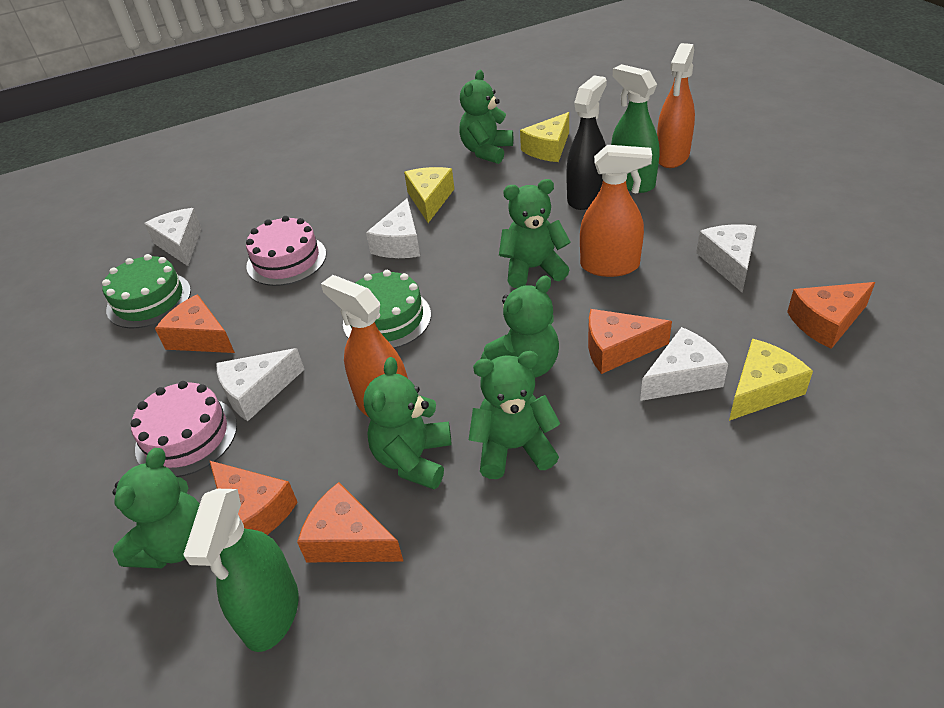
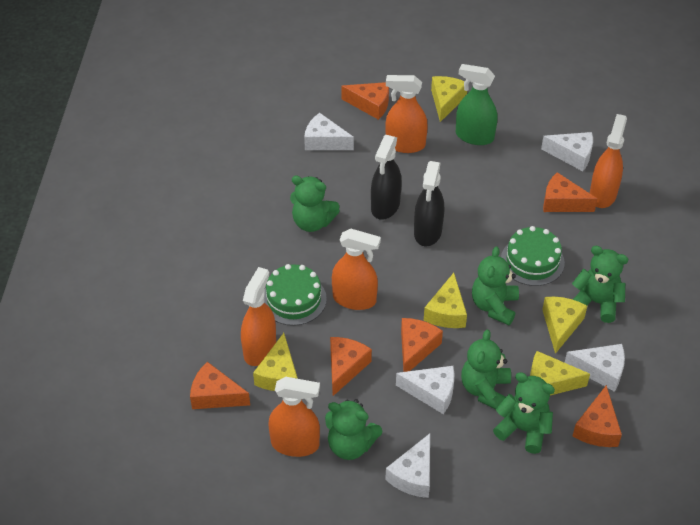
black spray bottle: 1 -> 2
green spray bottle: 2 -> 1
orange cheese: 5 -> 6
orange spray bottle: 3 -> 5
pink cake: 2 -> 0
yellow cheese: 3 -> 5

